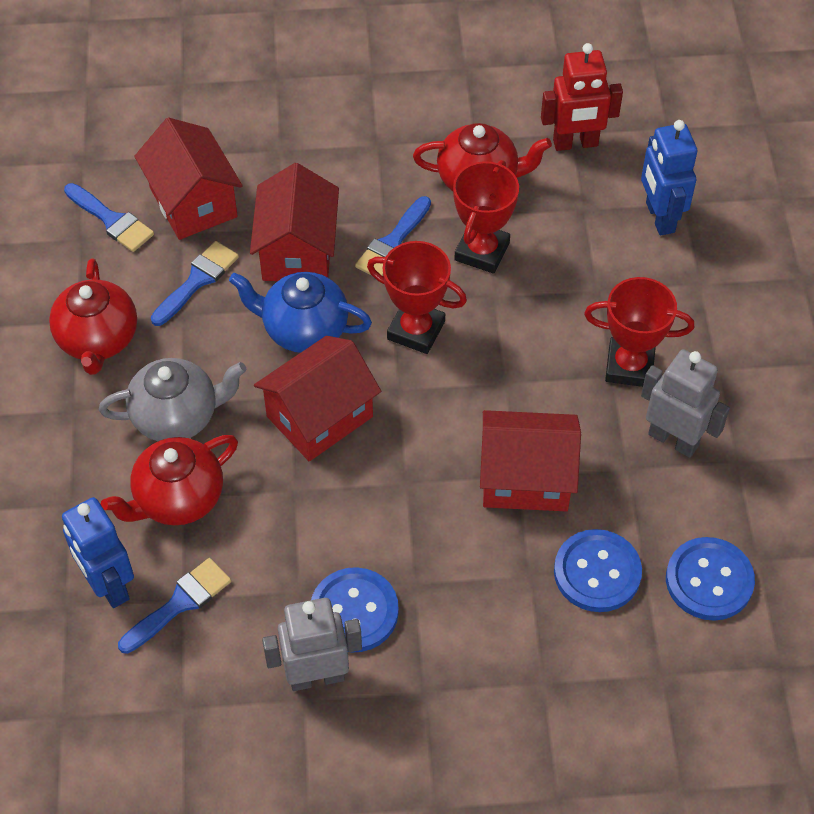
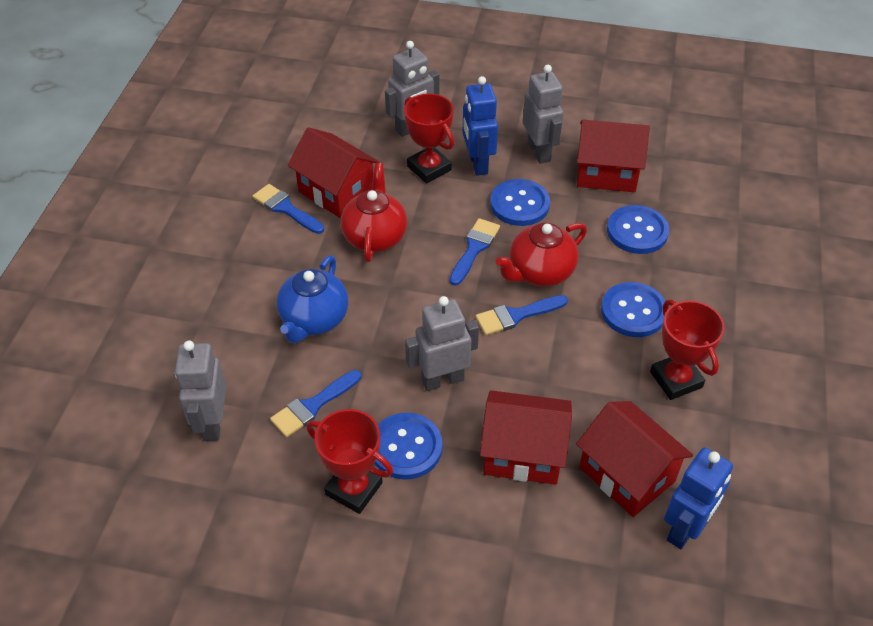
blue button: 3 -> 4
grey robot: 2 -> 4
grey teapot: 1 -> 0
red robot: 1 -> 0
red teapot: 3 -> 2

